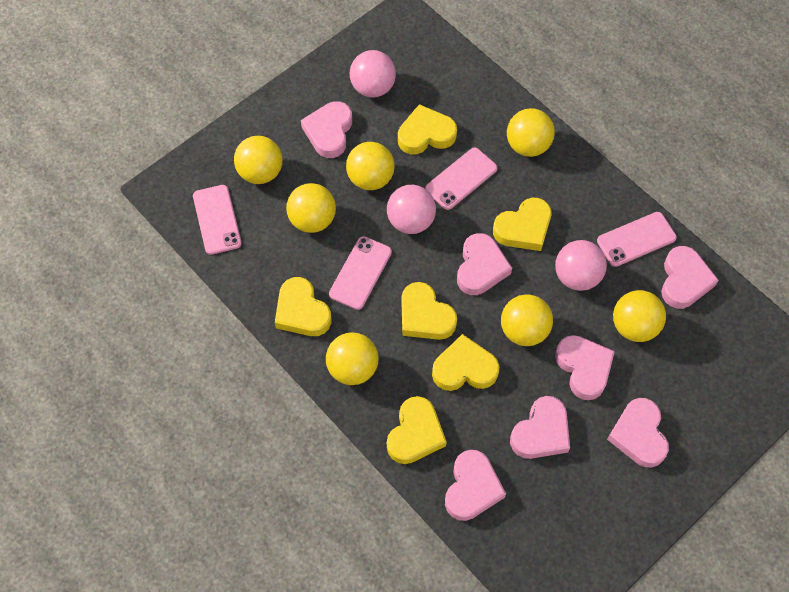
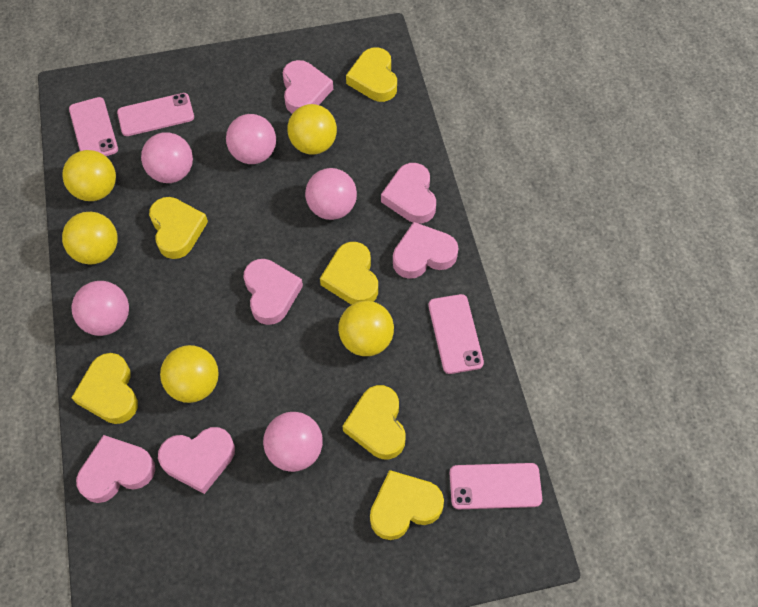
pink ball: 3 -> 5
pink heart: 7 -> 6
yellow ball: 7 -> 5

